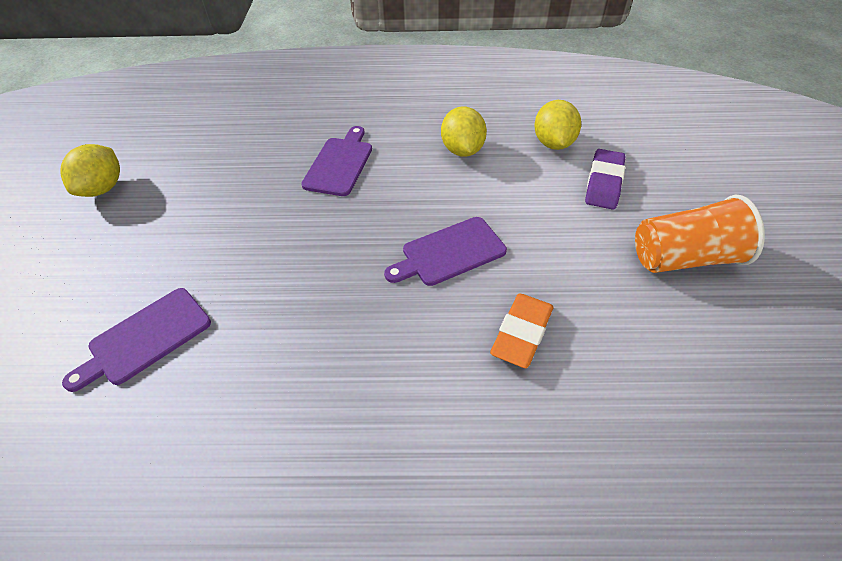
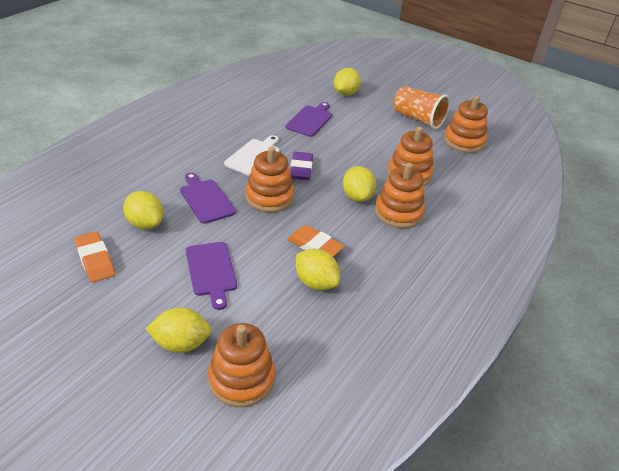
orange eraser: 1 -> 2
orange stacking toy: 0 -> 5
white cutting board: 0 -> 1
yellow lemon: 3 -> 5

